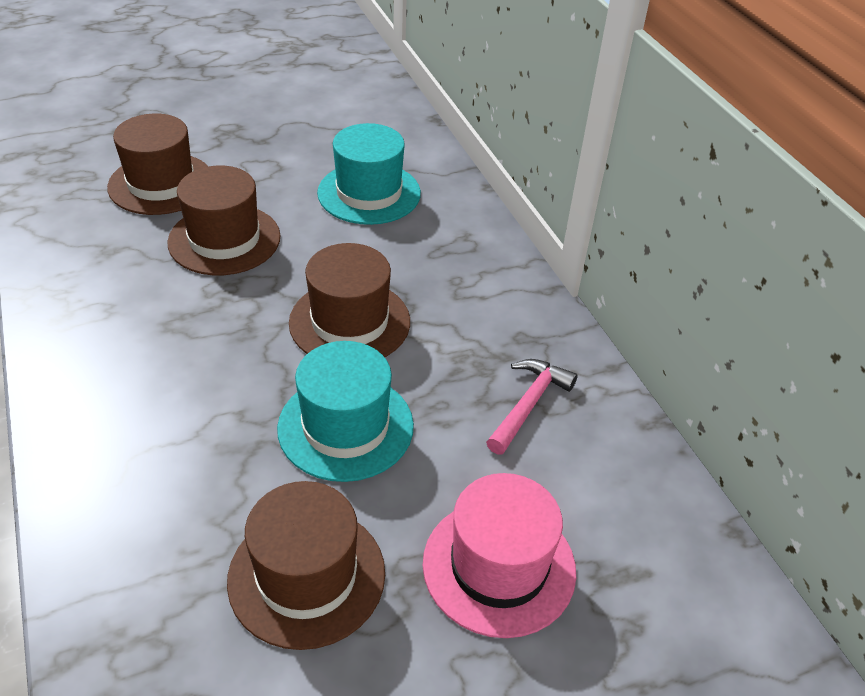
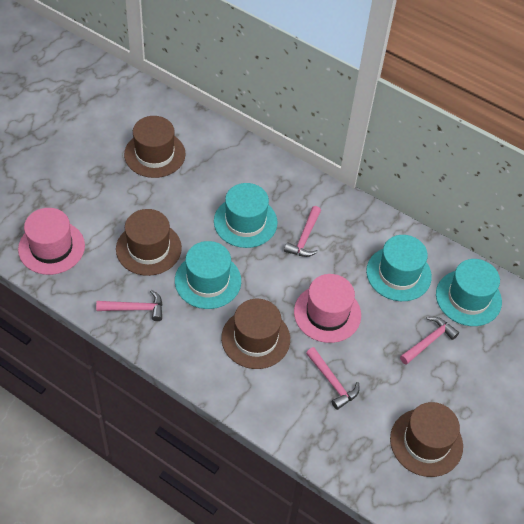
pink hammer: 1 -> 4
pink hat: 1 -> 2
turquoise hat: 2 -> 4

